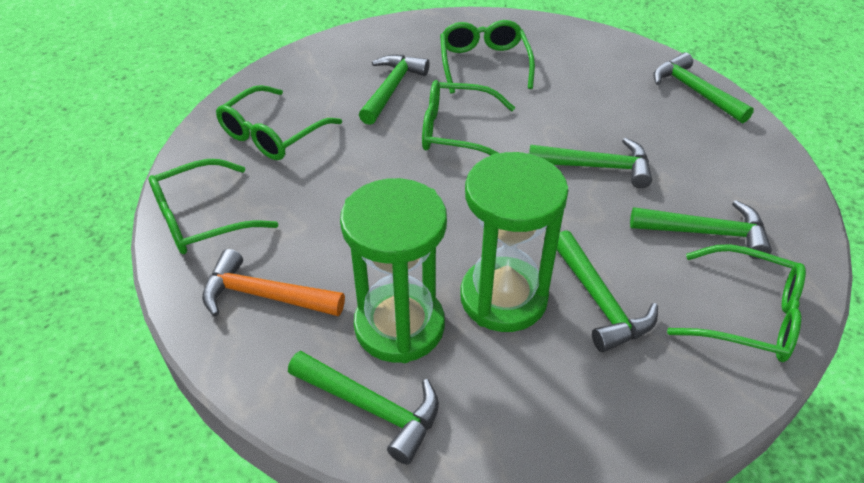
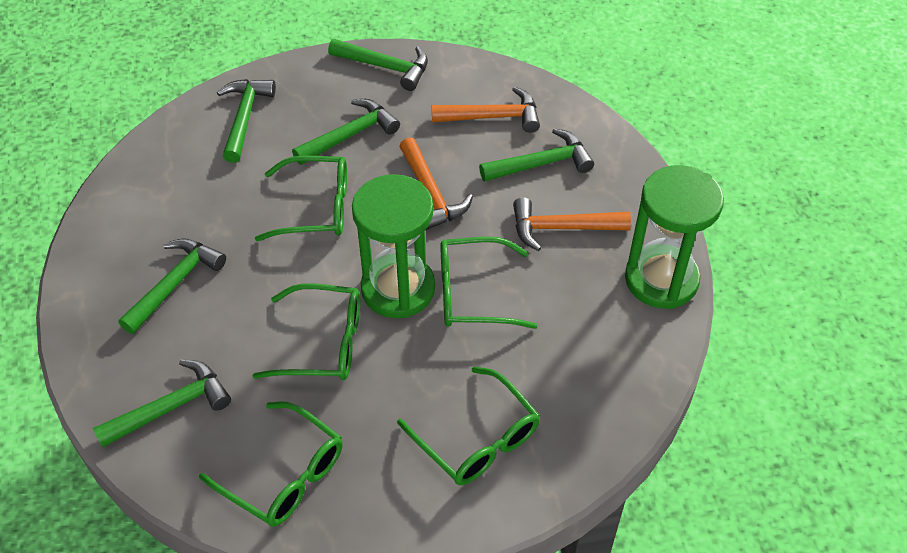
orange hammer: 1 -> 3

